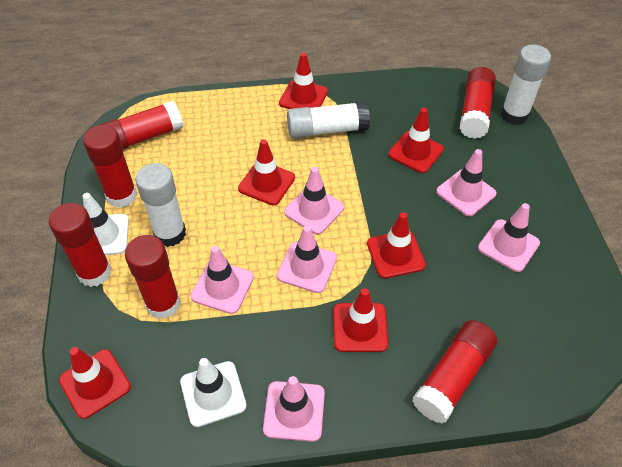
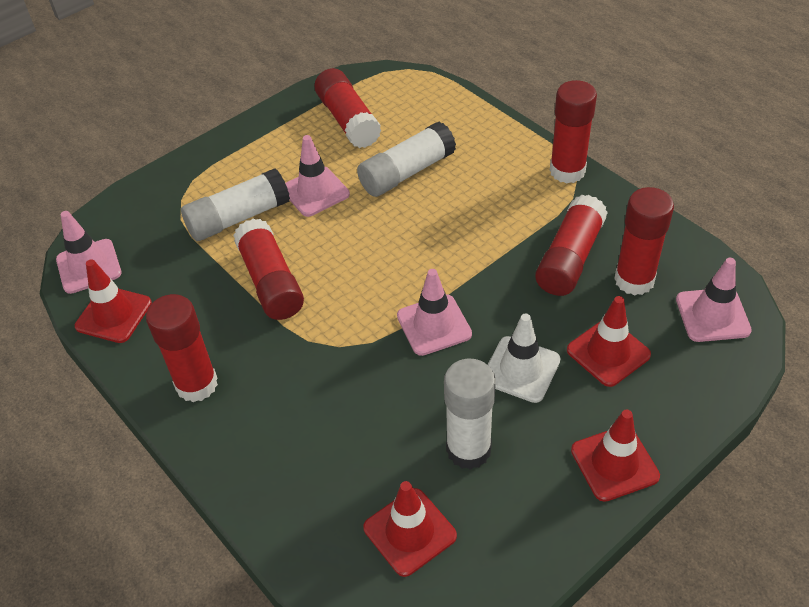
pink traffic cone: 6 -> 4
red traffic cone: 6 -> 4
white traffic cone: 2 -> 1

